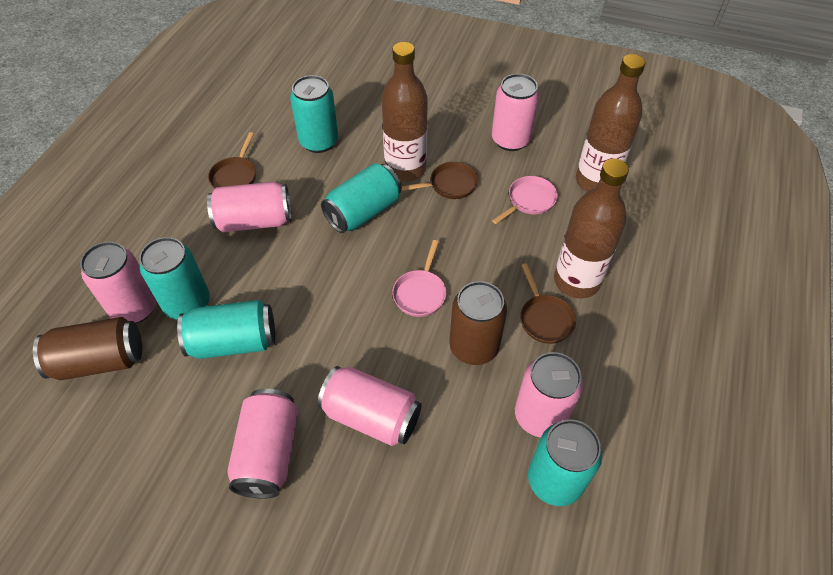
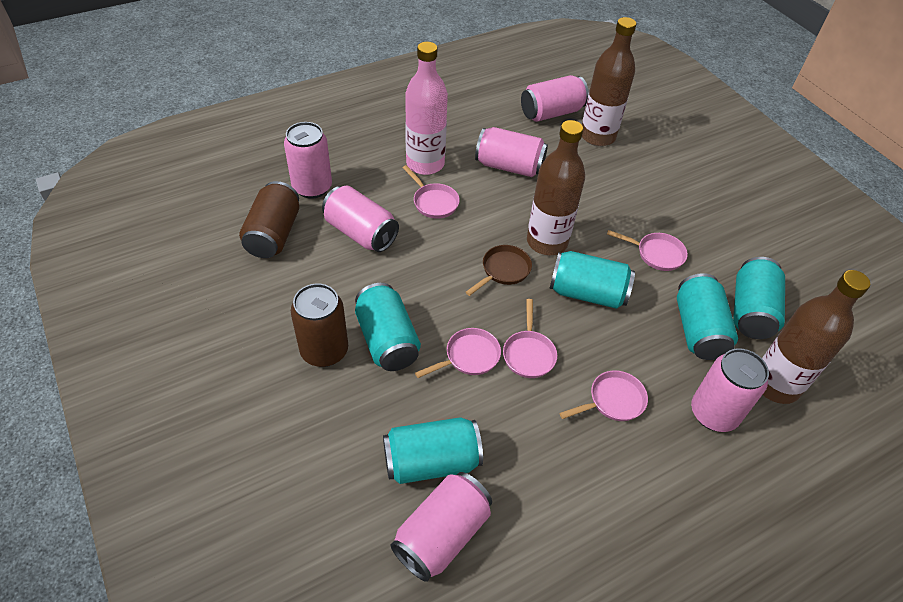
brown pan: 3 -> 1
pink bottle: 0 -> 1
pink pan: 2 -> 5

